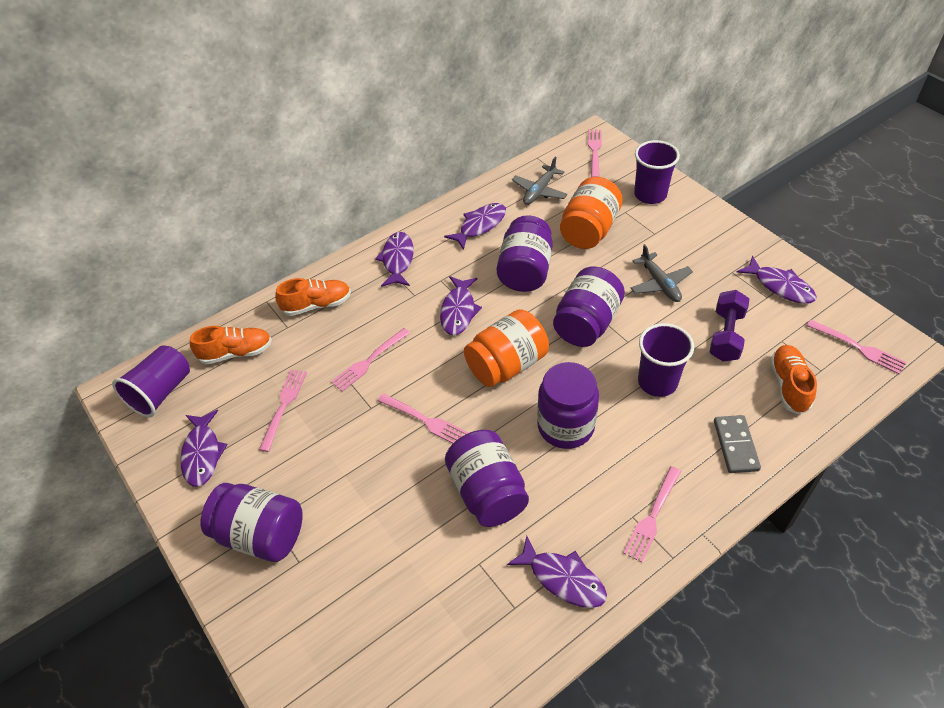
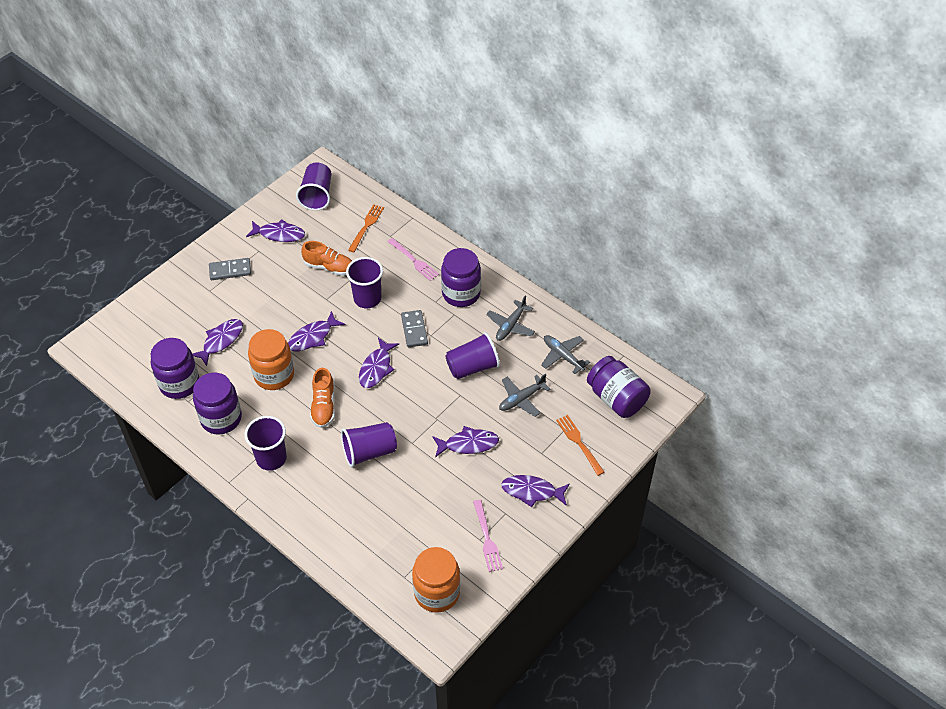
grey domino: 1 -> 2
grey plane: 2 -> 3
orange fork: 0 -> 2
orange shoe: 3 -> 2
pink fork: 6 -> 2
purple cup: 3 -> 5
purple dumbbell: 1 -> 0
purple jar: 5 -> 4

